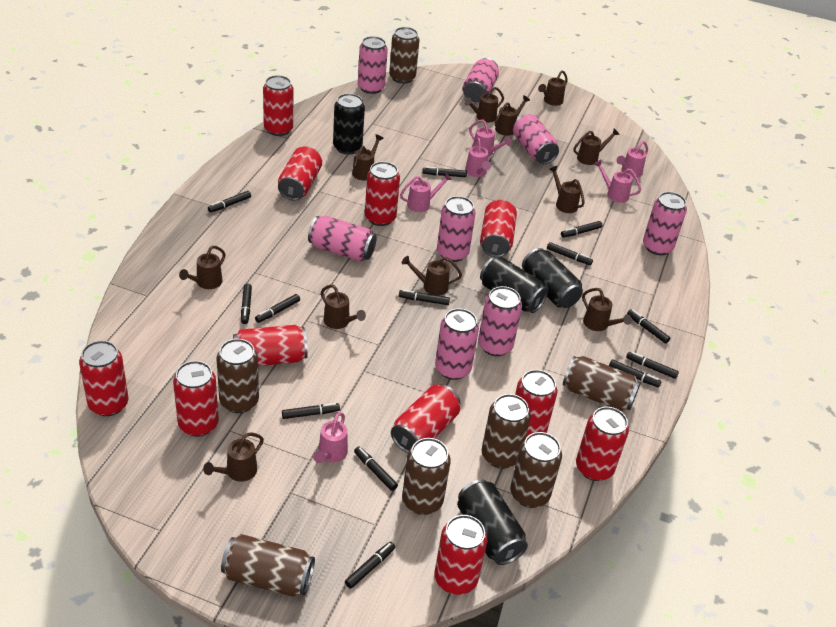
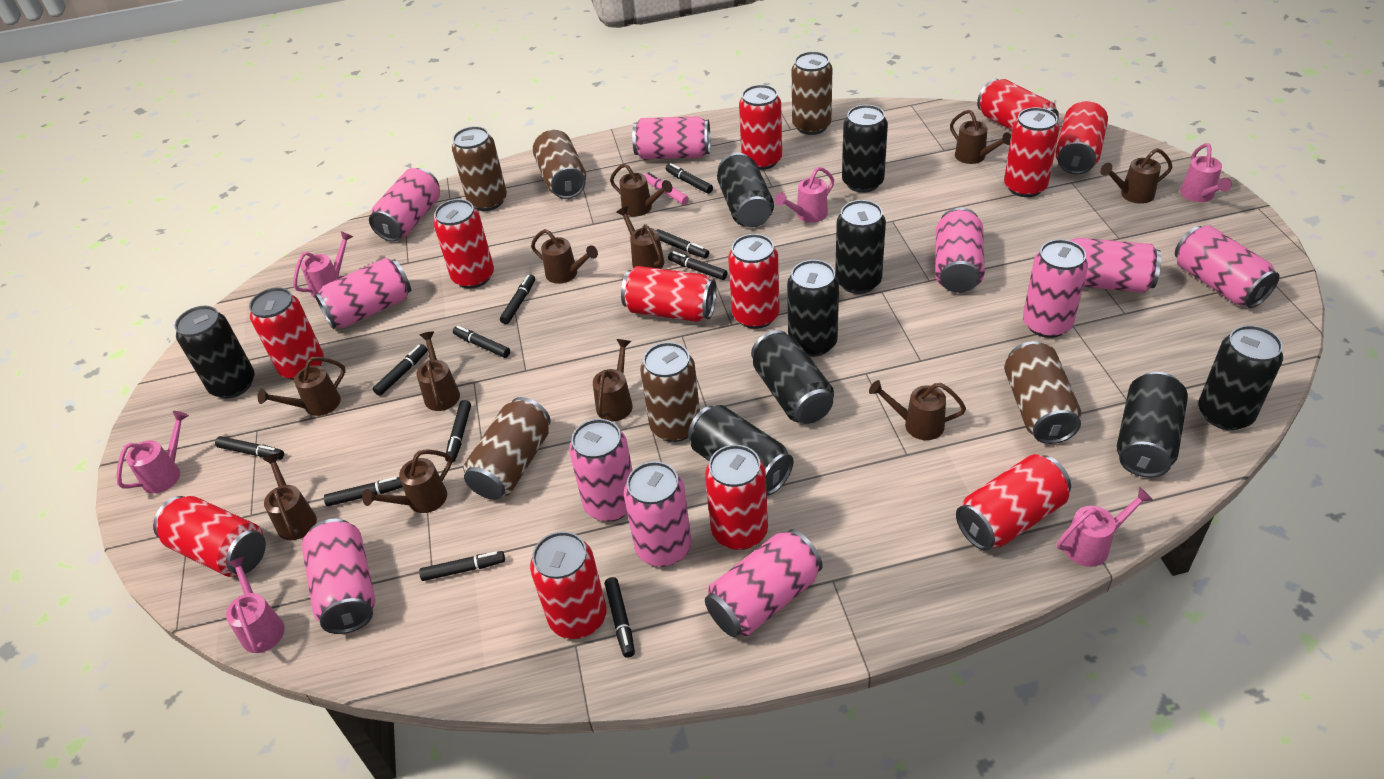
black can: 4 -> 9
black marker: 13 -> 11
brown can: 7 -> 6
pink can: 8 -> 11
pink marker: 0 -> 1
red can: 11 -> 12

